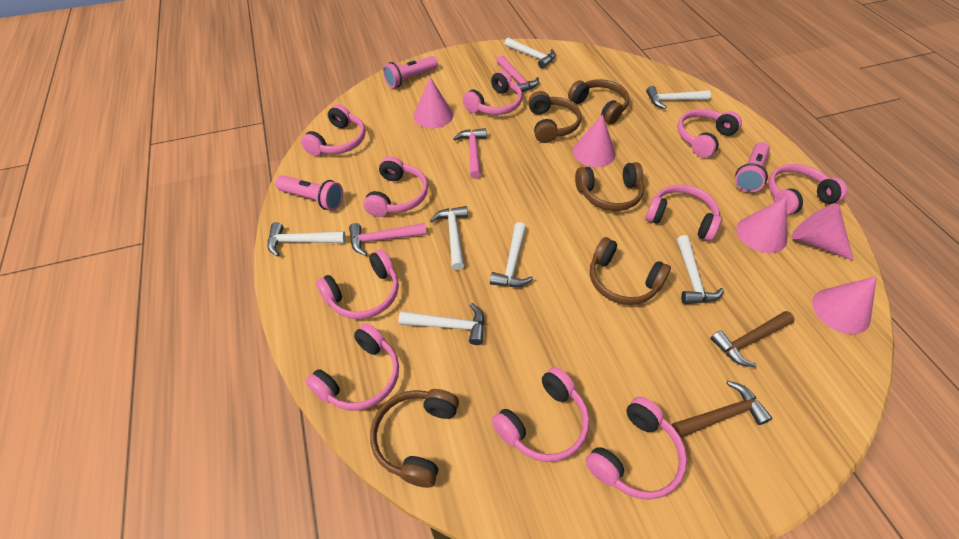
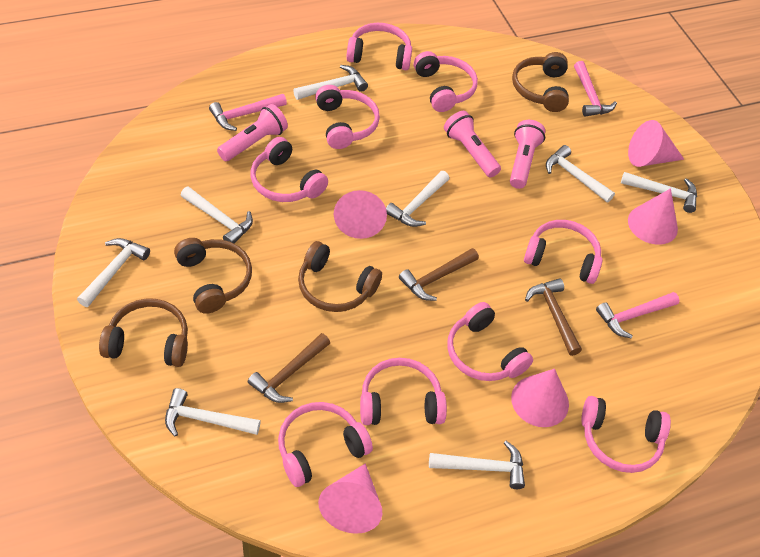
brown hammer: 2 -> 3
brown headphones: 5 -> 4
pink headphones: 10 -> 9
white hammer: 7 -> 8

